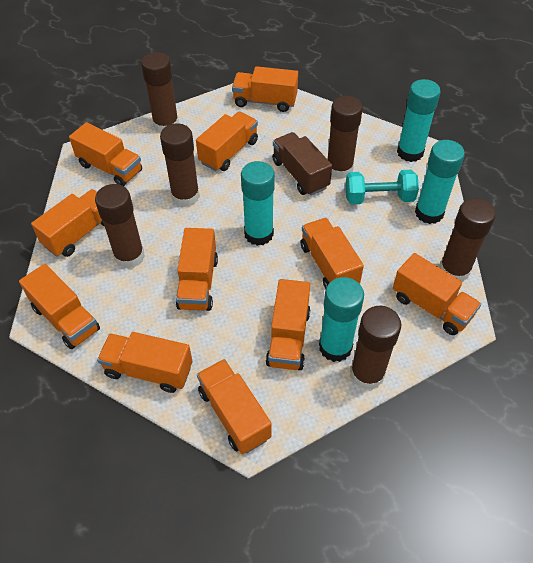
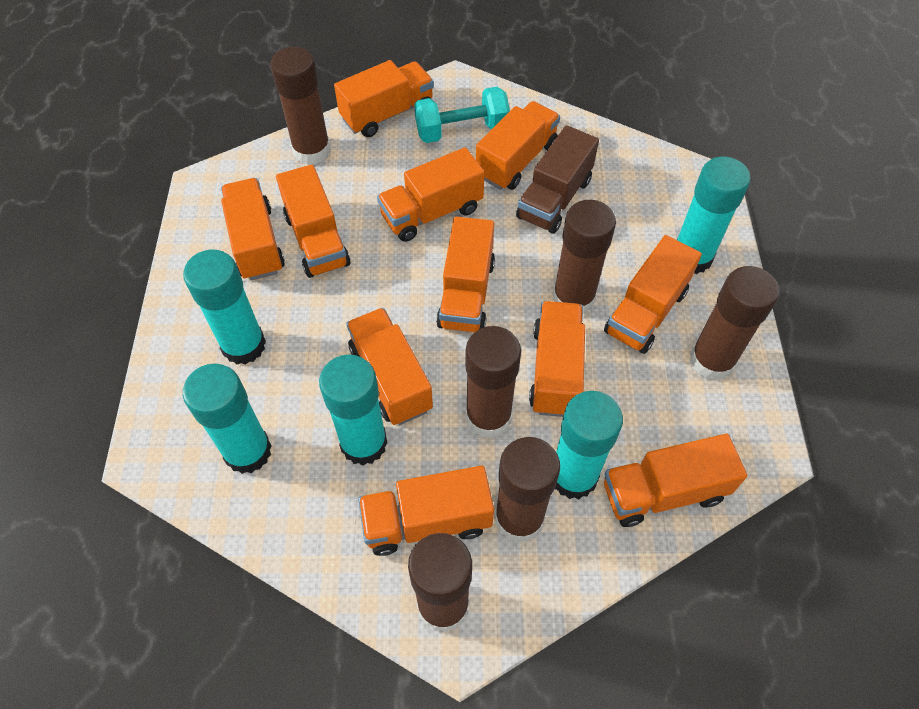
turquoise glue stick: 4 -> 5

